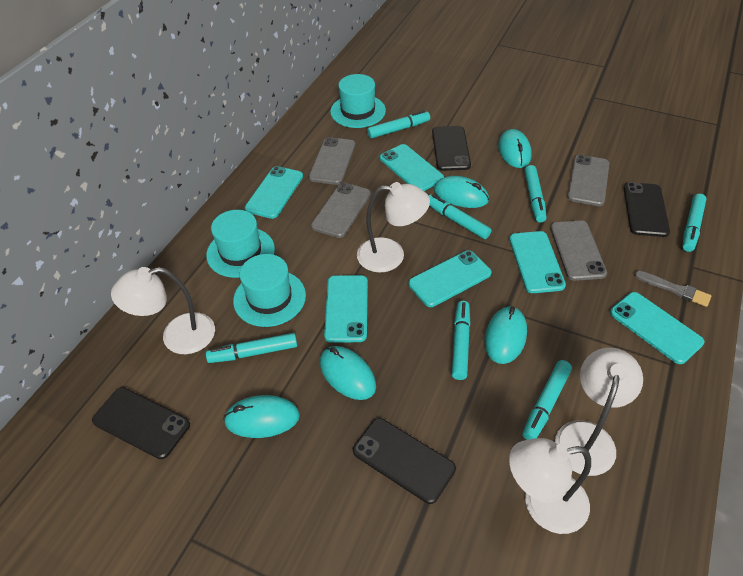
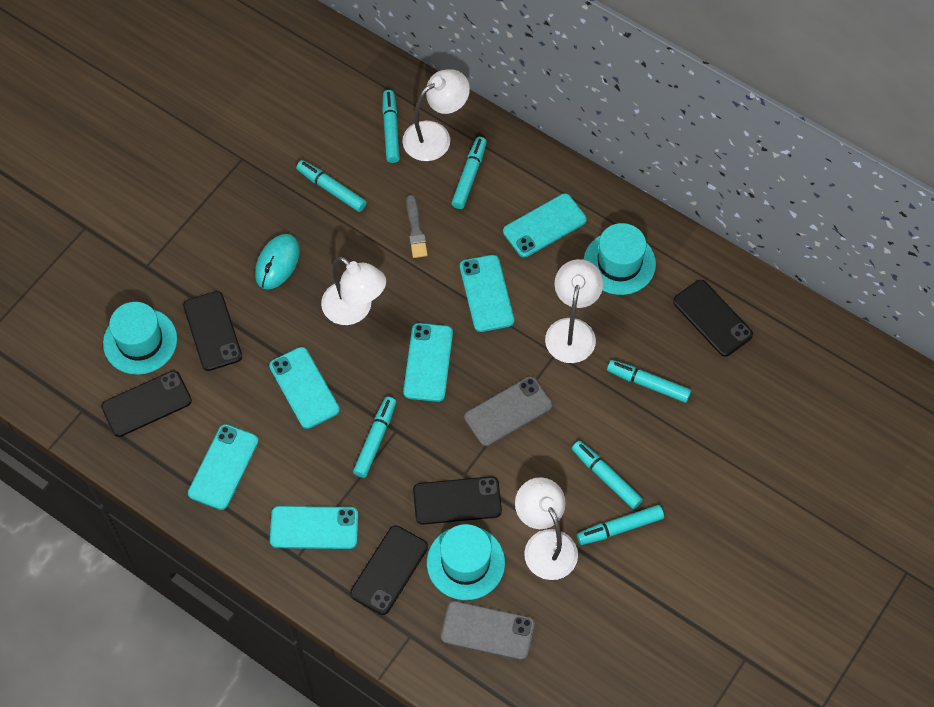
black phone: 4 -> 5
grey phone: 4 -> 2
turquoise mouse: 5 -> 1

